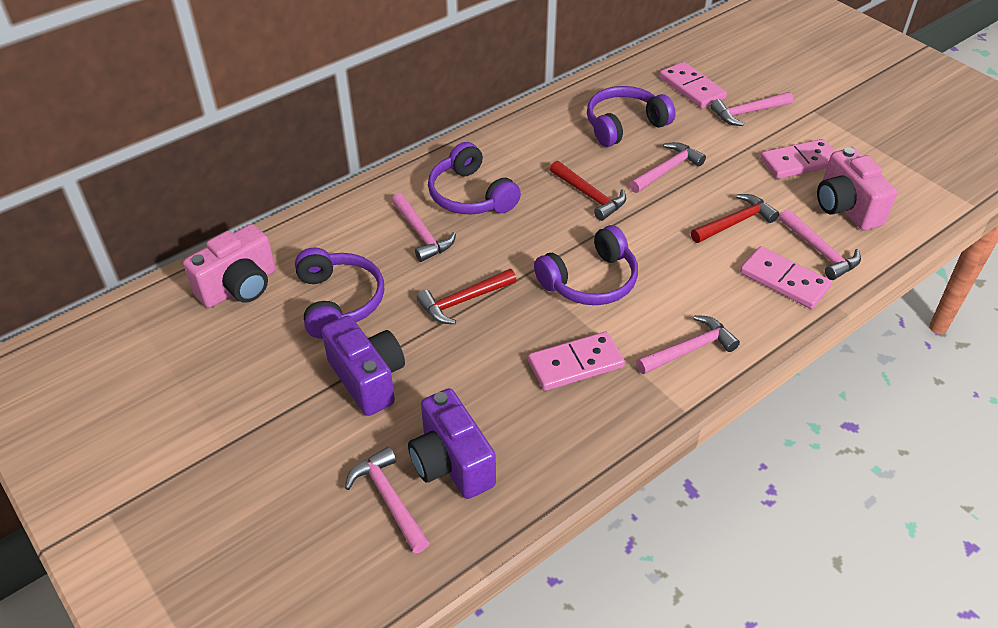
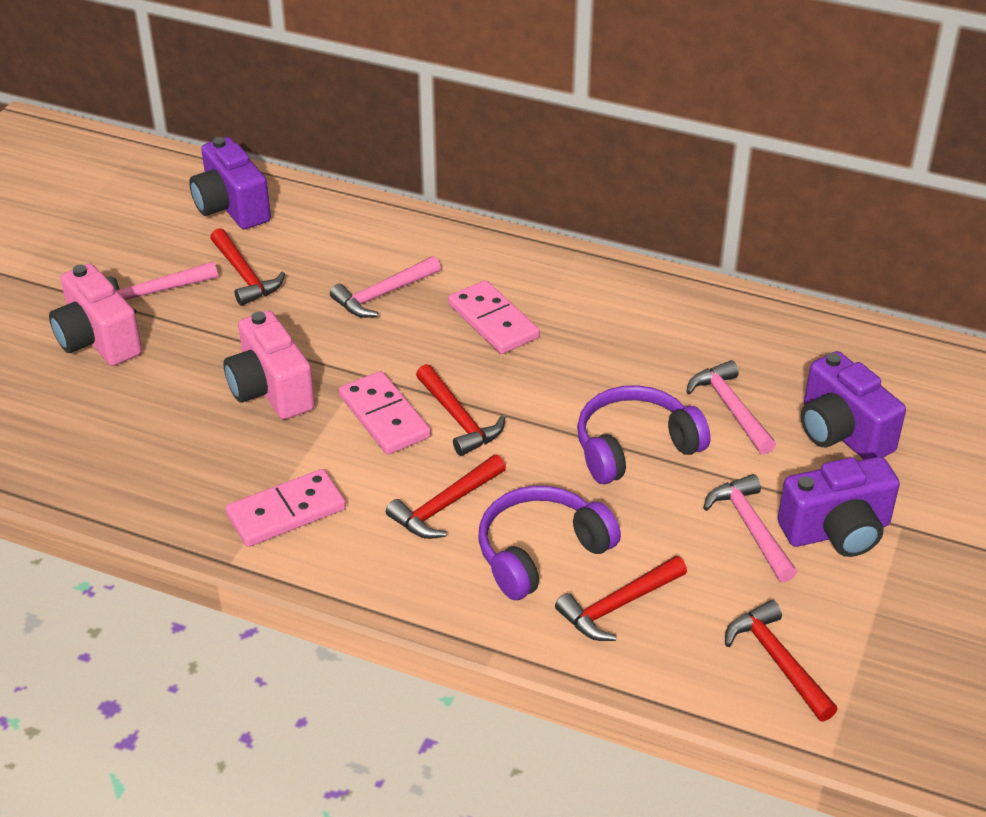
pink domino: 4 -> 3
pink hammer: 6 -> 4
purple camera: 2 -> 3
purple headphones: 4 -> 2
red hammer: 3 -> 5

